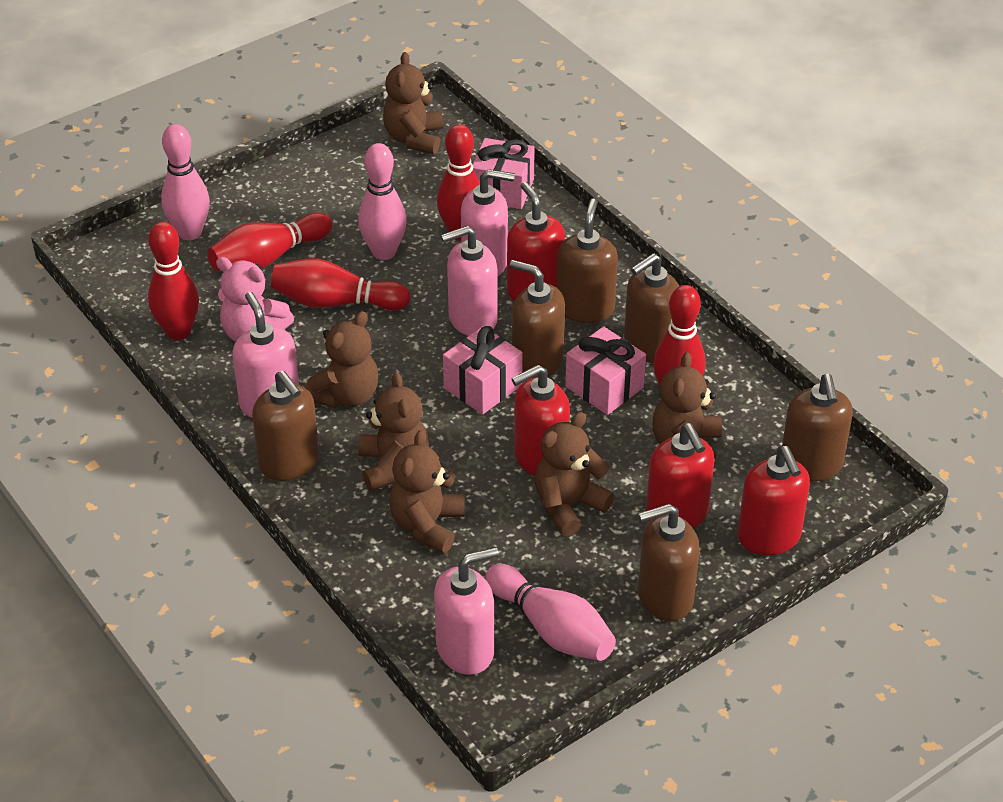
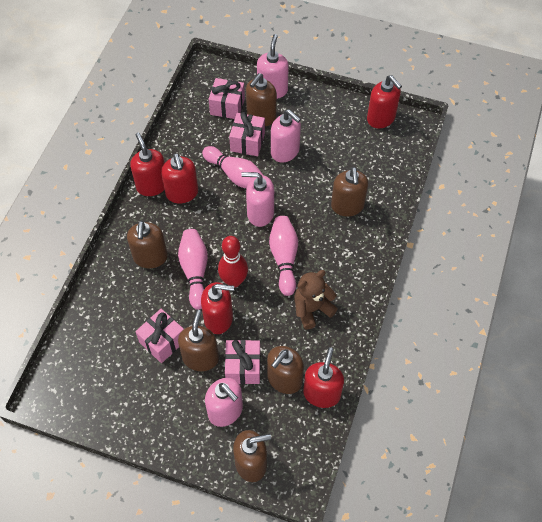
brown teddy bear: 6 -> 1
pink gift: 3 -> 4
pink teddy bear: 1 -> 0
red bowling pin: 5 -> 1
red soap dispenser: 4 -> 5

